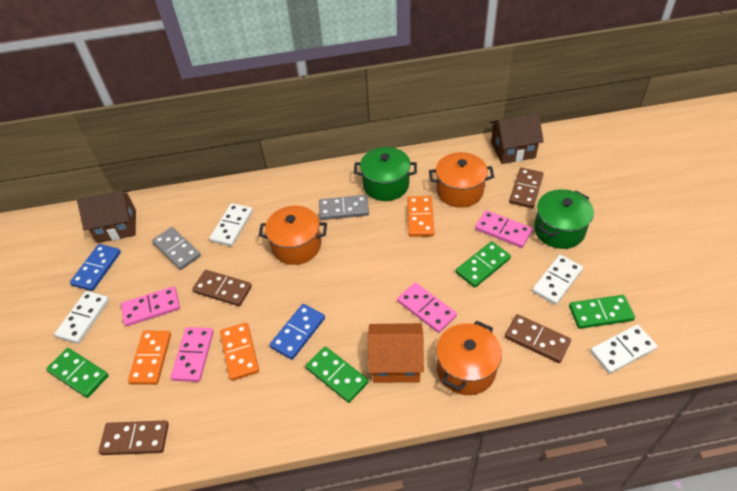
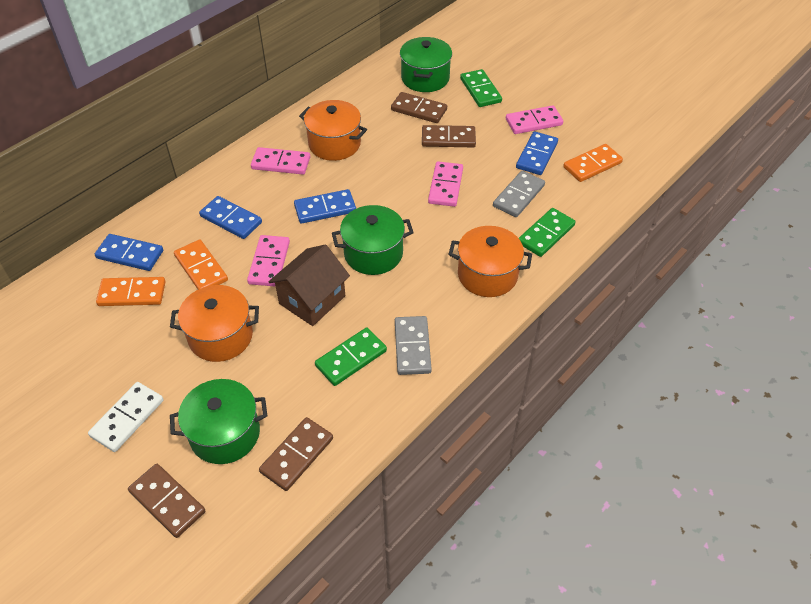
blue domino: 2 -> 4
brown house: 2 -> 1
green domino: 4 -> 3
green pot: 2 -> 3
orange house: 1 -> 0
white domino: 4 -> 1

